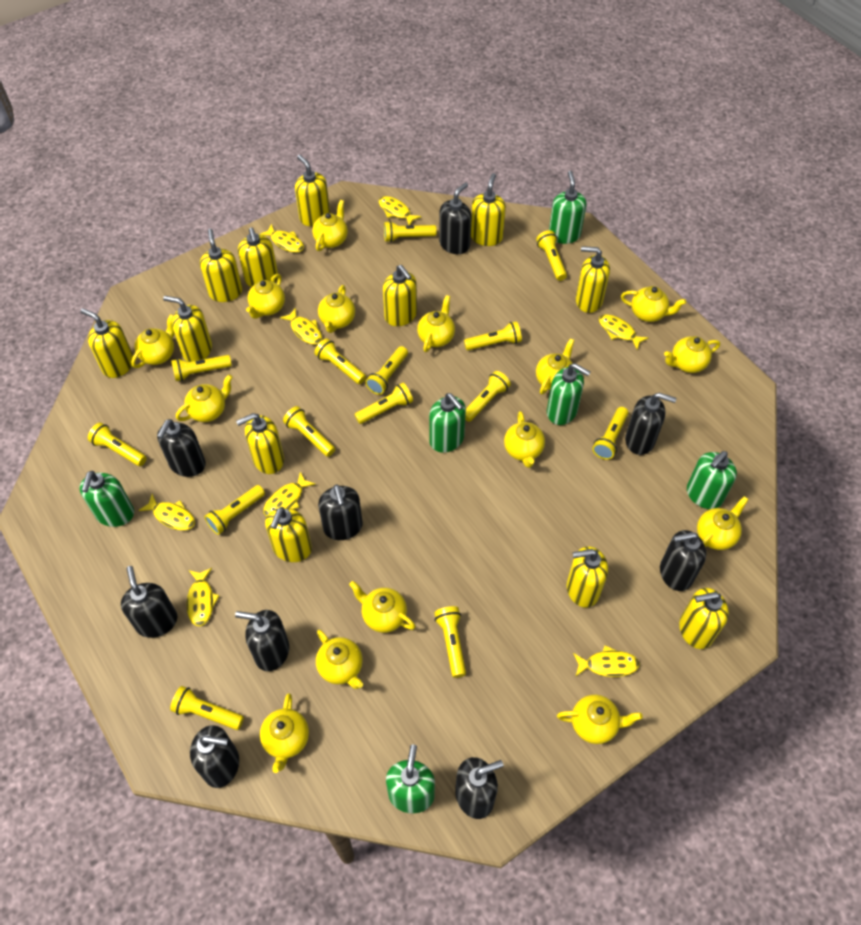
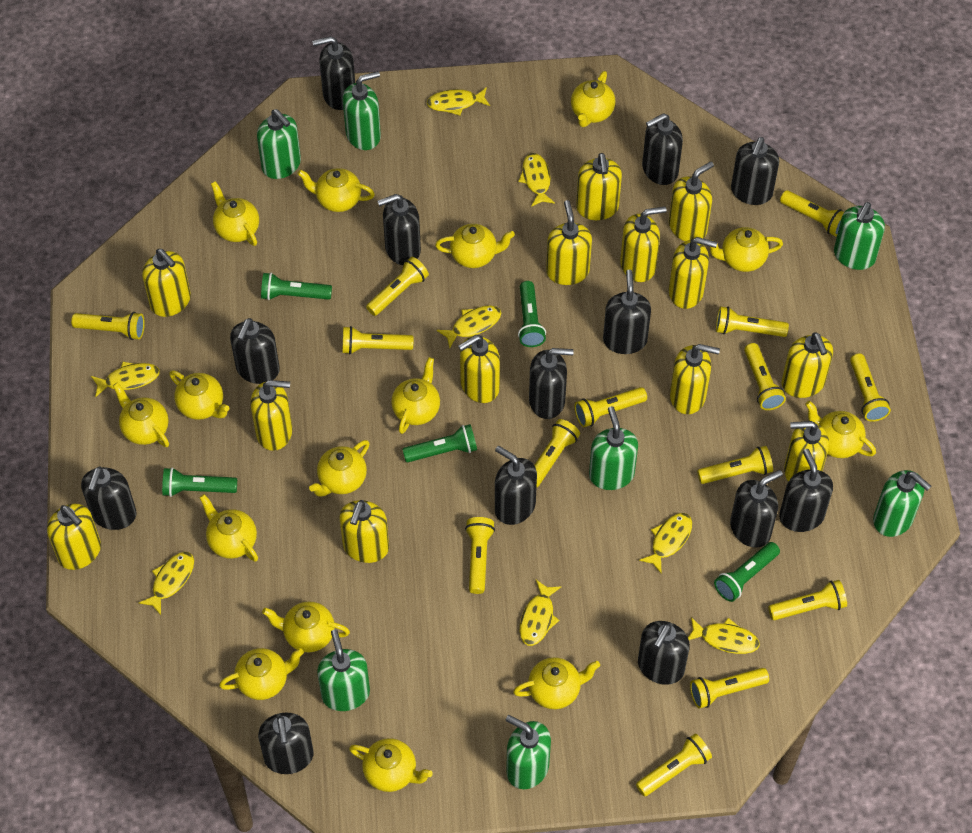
black soap dispenser: 9 -> 13
green flashlight: 0 -> 5
green soap dispenser: 6 -> 7
yellow soap dispenser: 12 -> 13

